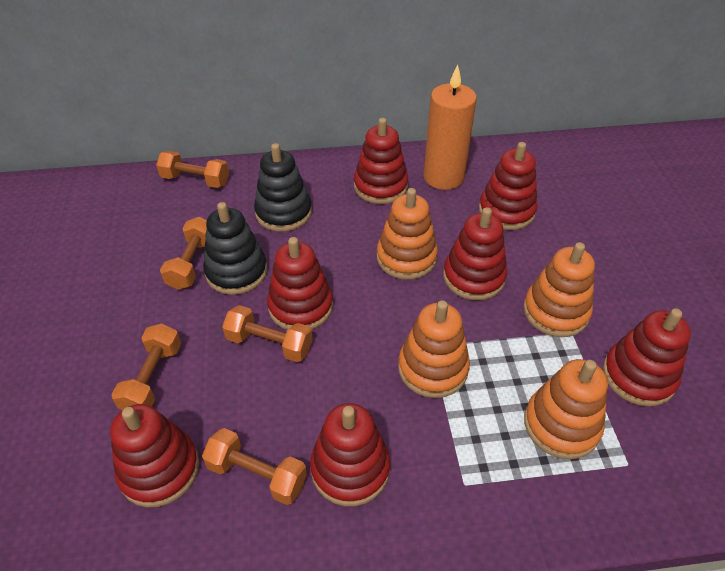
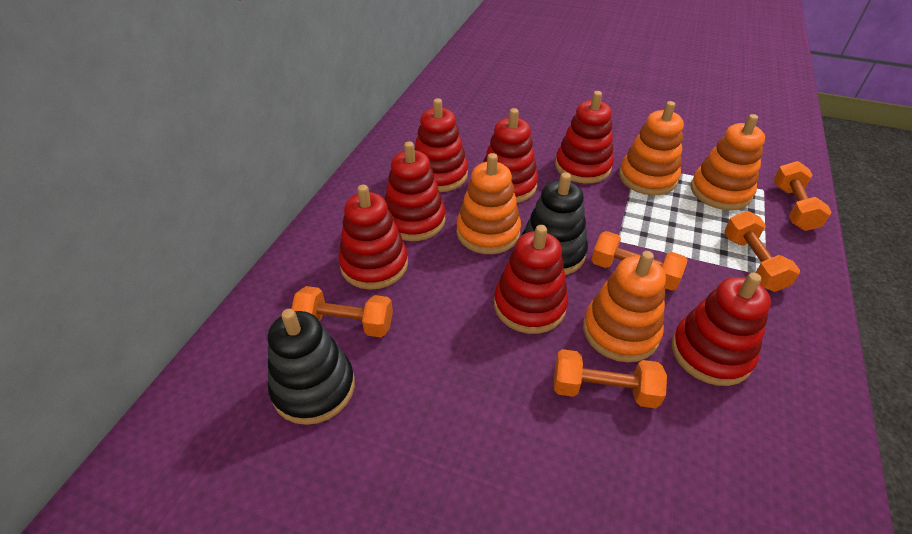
orange candle: 1 -> 0

